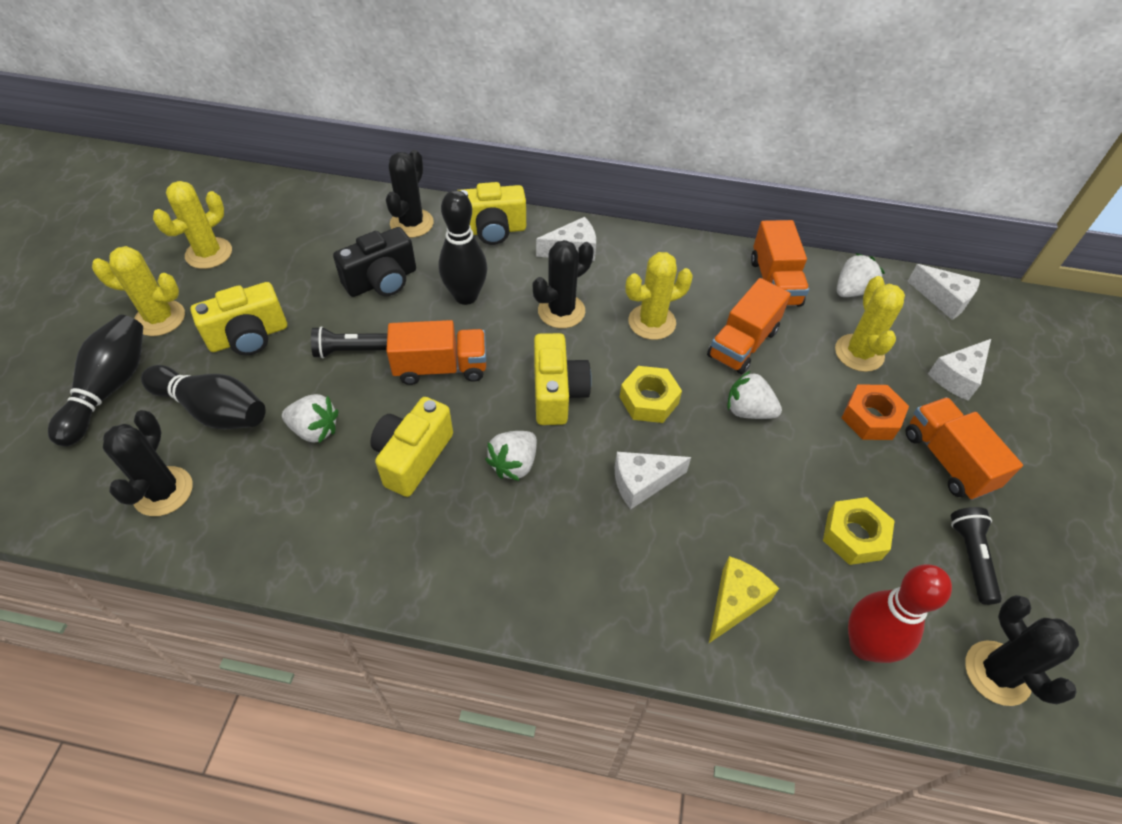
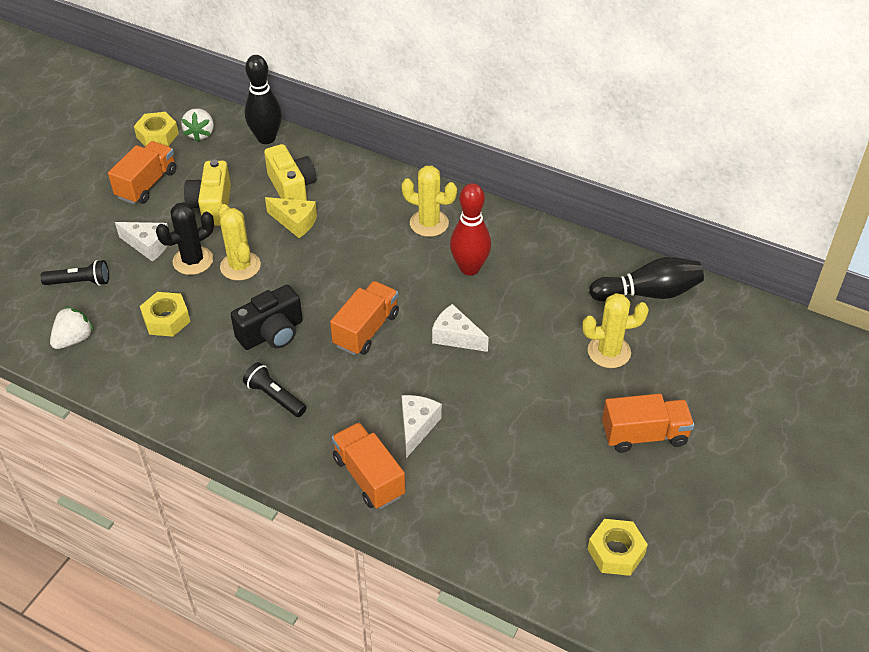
black bowling pin: 3 -> 2
black cactus: 4 -> 1
orange nut: 1 -> 0
white cheese: 4 -> 3
white strawberry: 4 -> 2
yellow cactus: 4 -> 3
yellow camera: 4 -> 2
yellow nut: 2 -> 3

